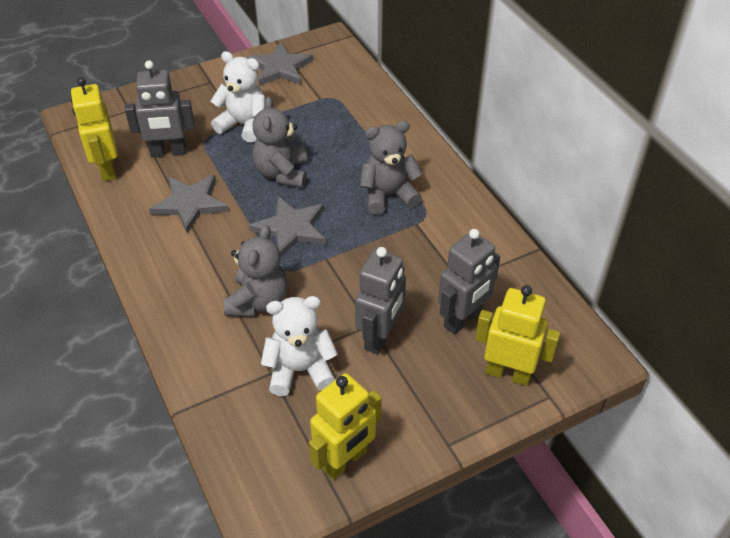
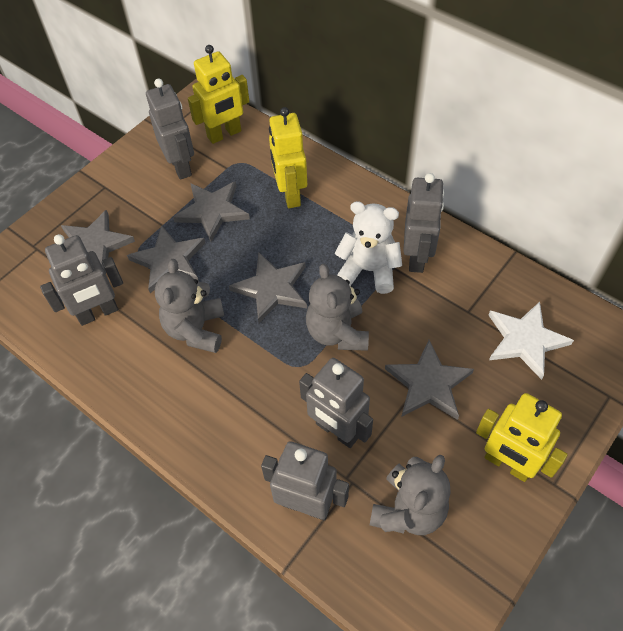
grey robot: 3 -> 5
grey star: 3 -> 5
white star: 0 -> 1
white teddy bear: 2 -> 1

